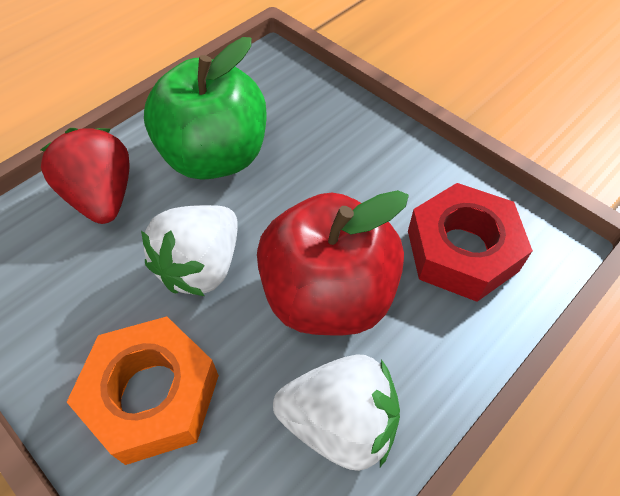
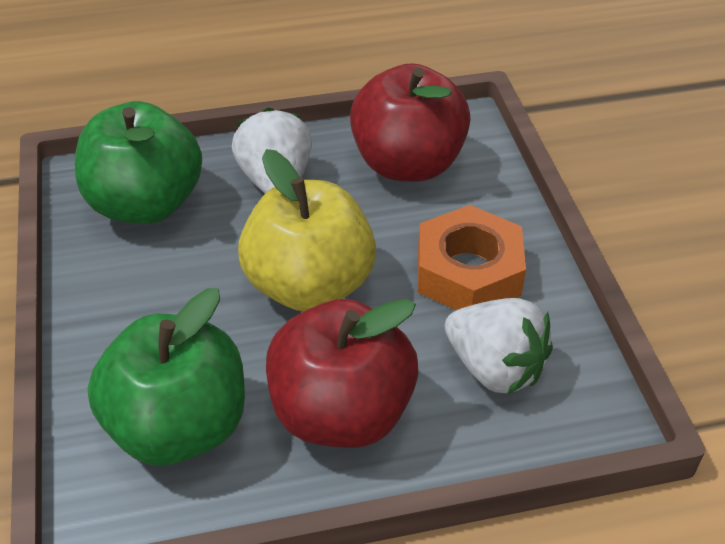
green apple: 1 -> 2
red apple: 1 -> 2
red nut: 1 -> 0
red strawberry: 1 -> 0
yellow apple: 0 -> 1

